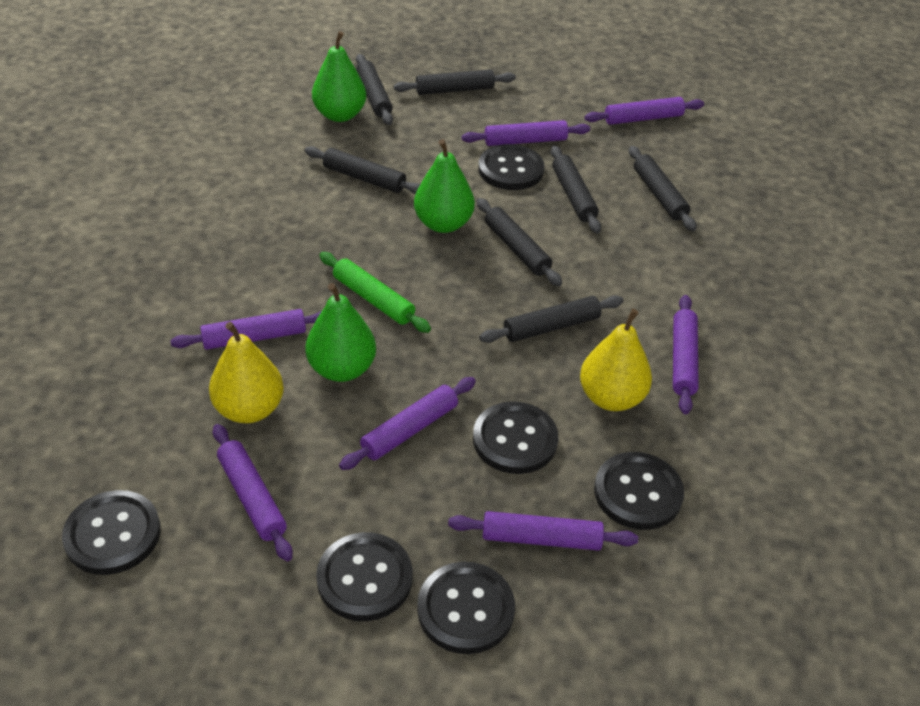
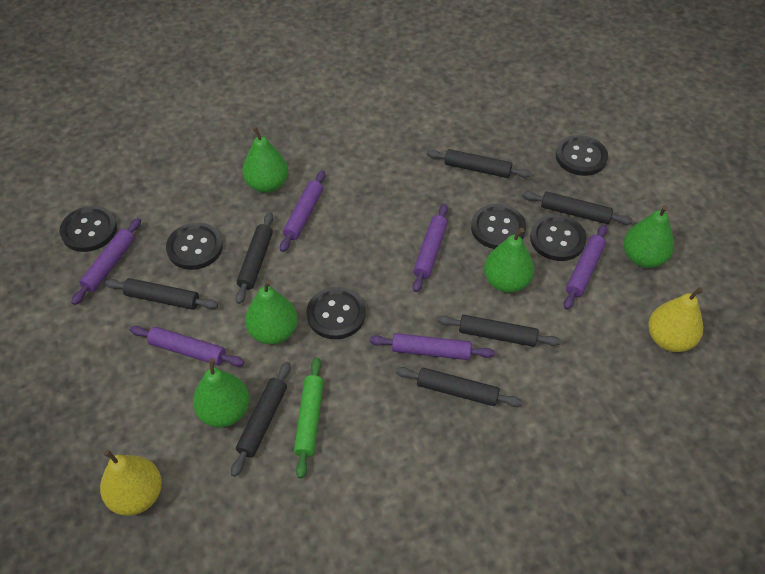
green pear: 3 -> 5
purple rolling pin: 7 -> 6

